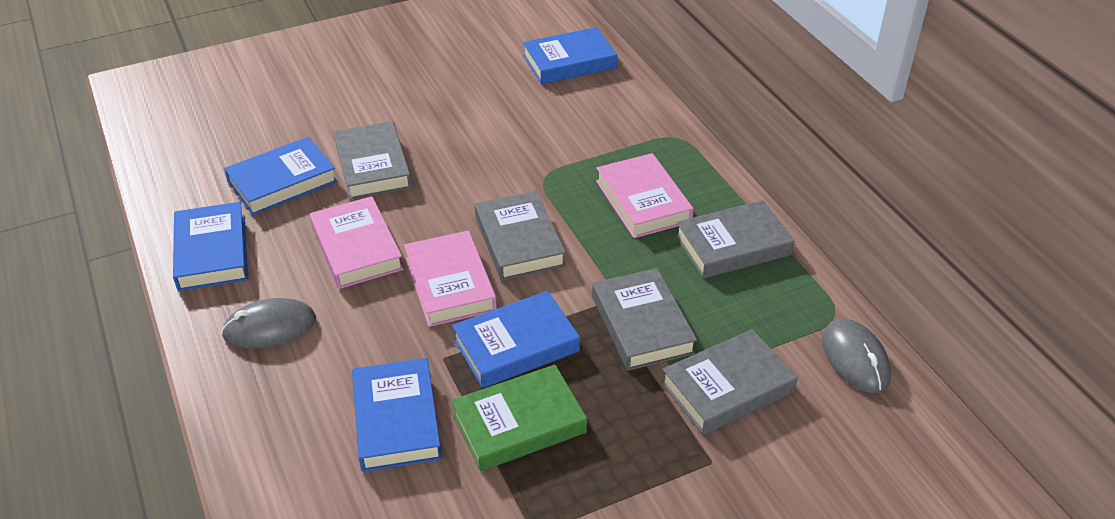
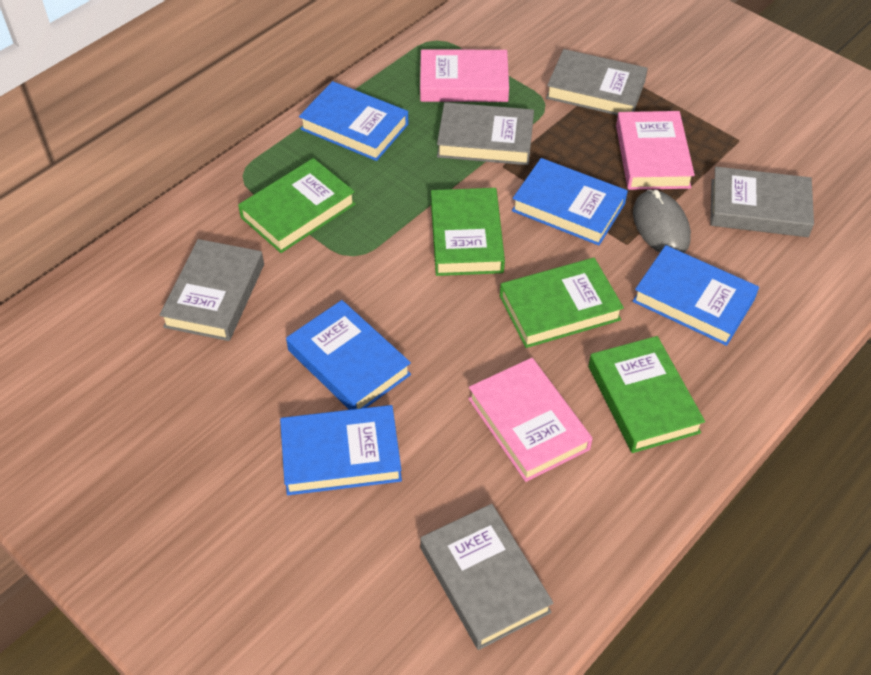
green book: 1 -> 4
grey mouse: 2 -> 1

